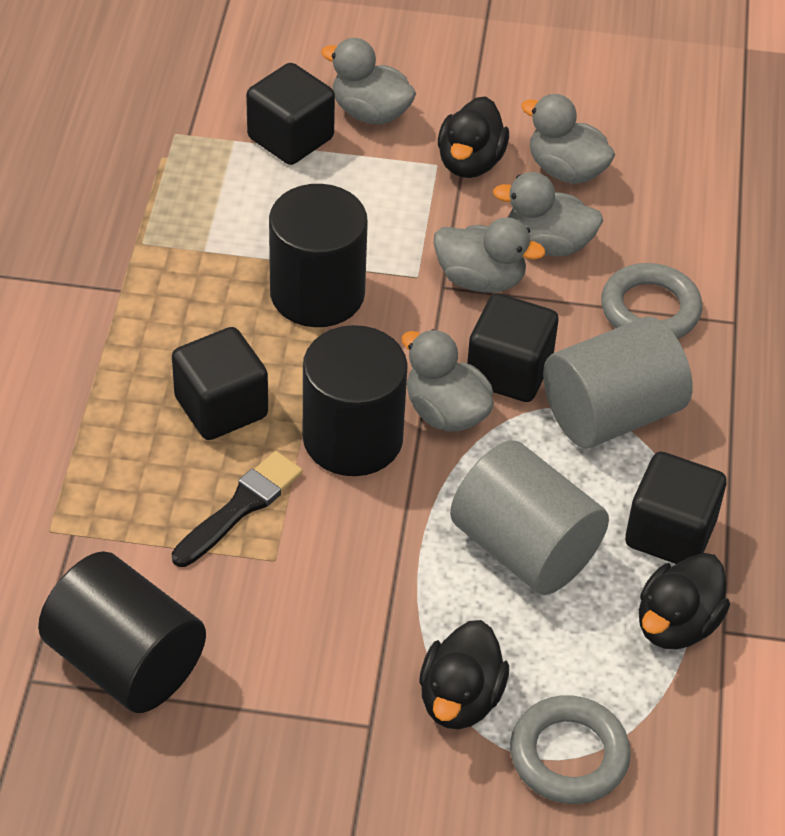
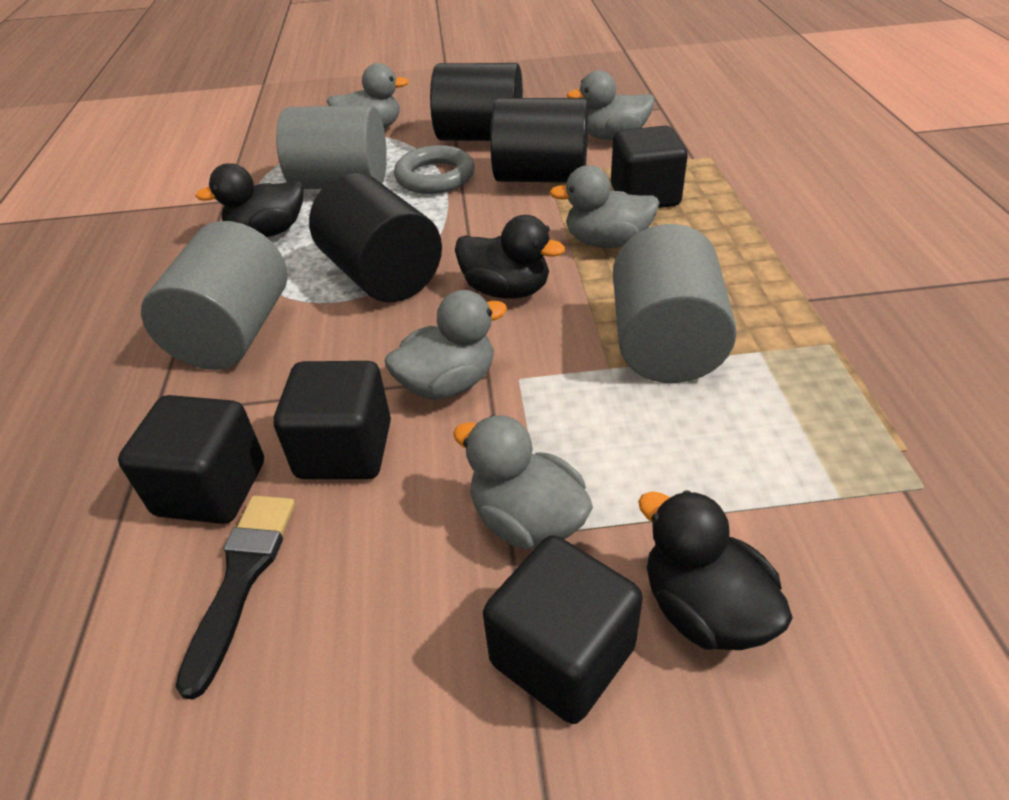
grey cylinder: 2 -> 3
grey ring: 2 -> 1

